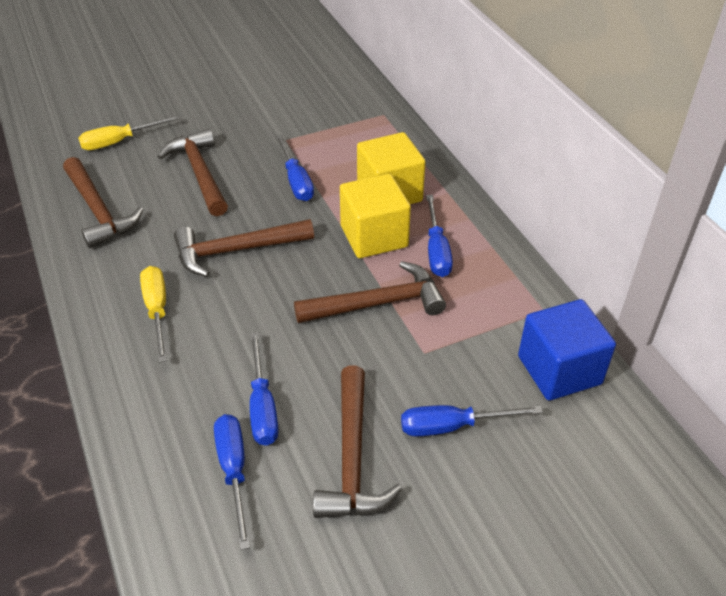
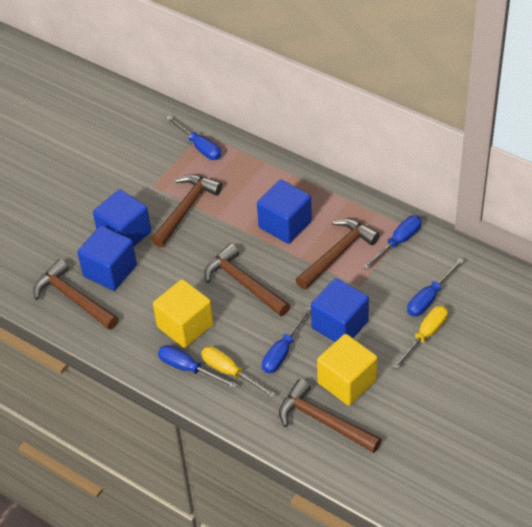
blue cube: 1 -> 4

